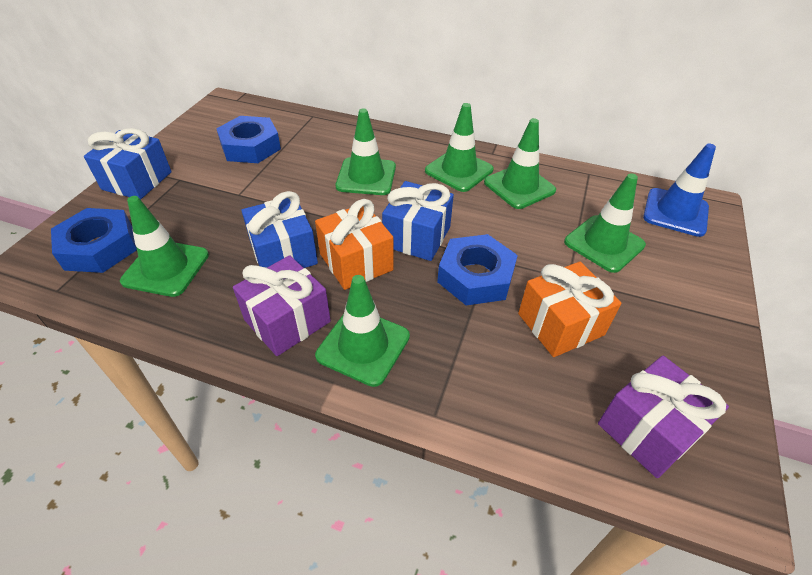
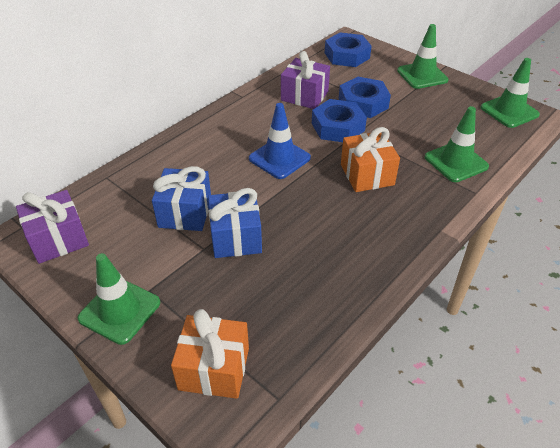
blue gift: 3 -> 2
green traffic cone: 6 -> 4

